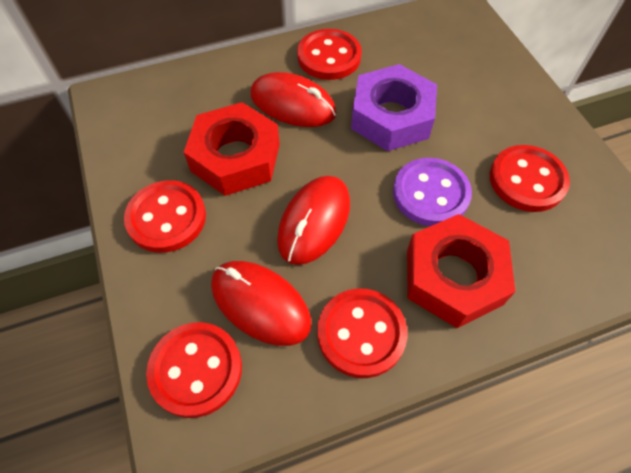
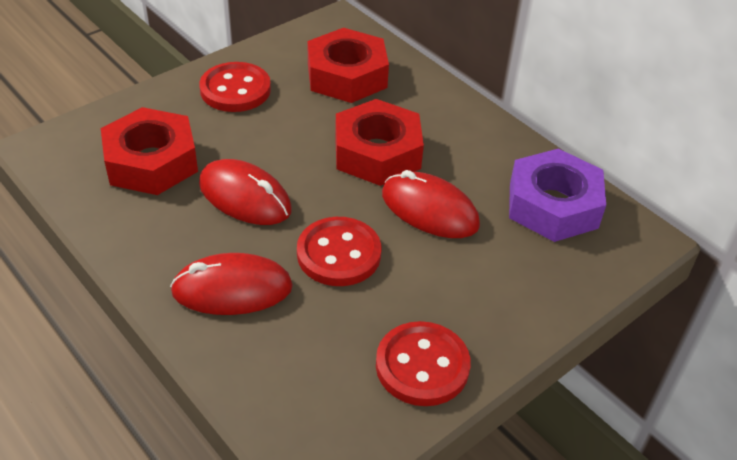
purple button: 1 -> 0
red button: 5 -> 3
red nut: 2 -> 3

